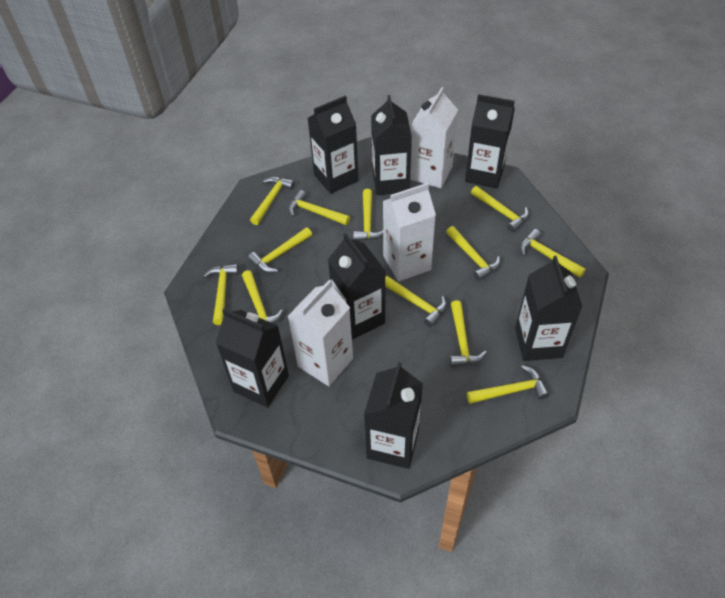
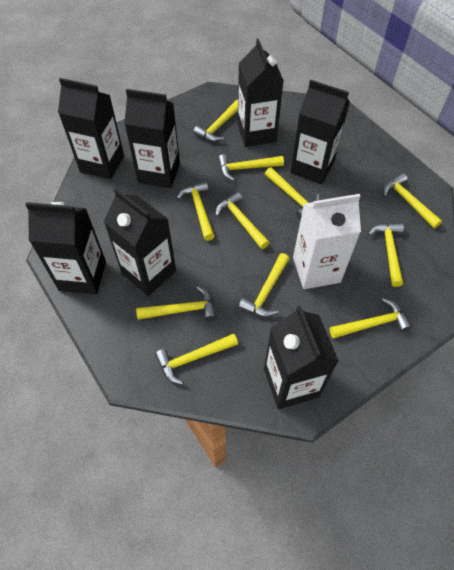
white carton: 3 -> 1
yellow hammer: 12 -> 11

